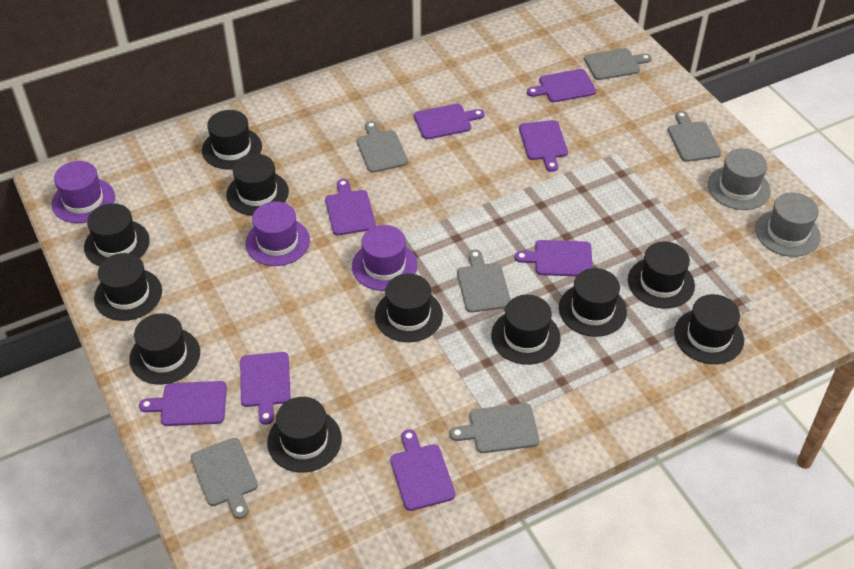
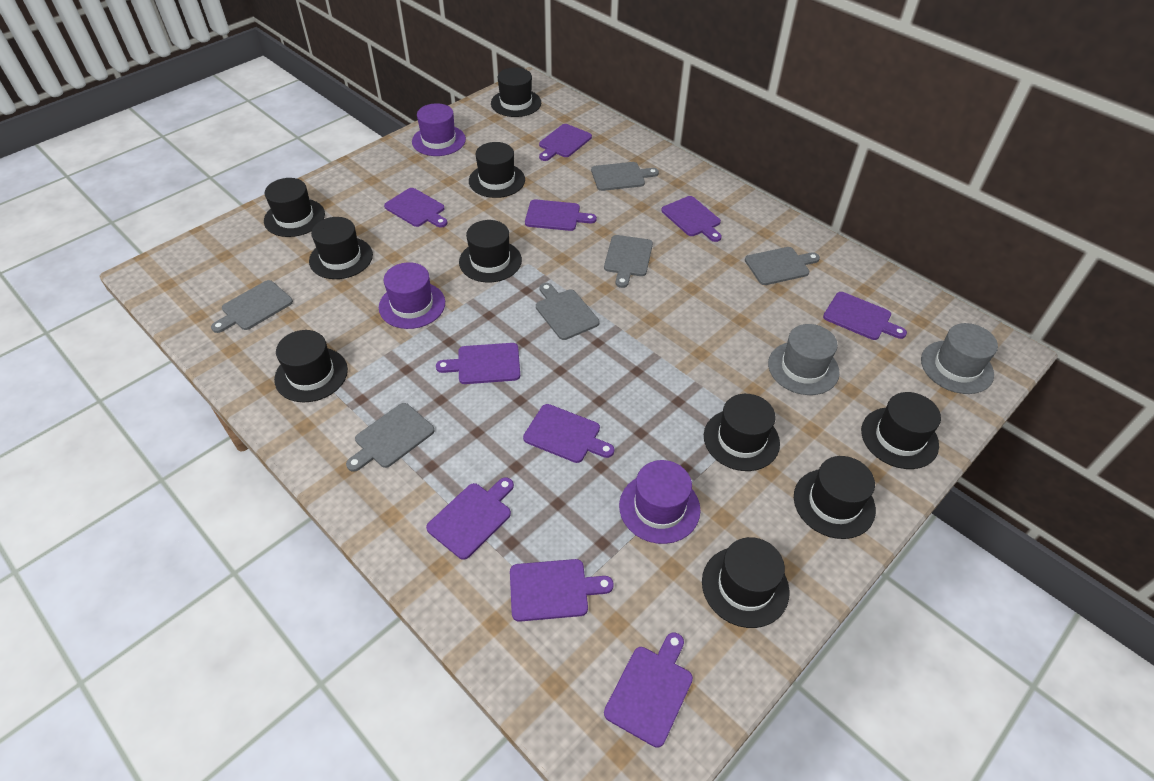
black hat: 11 -> 10
purple cutting board: 8 -> 10

